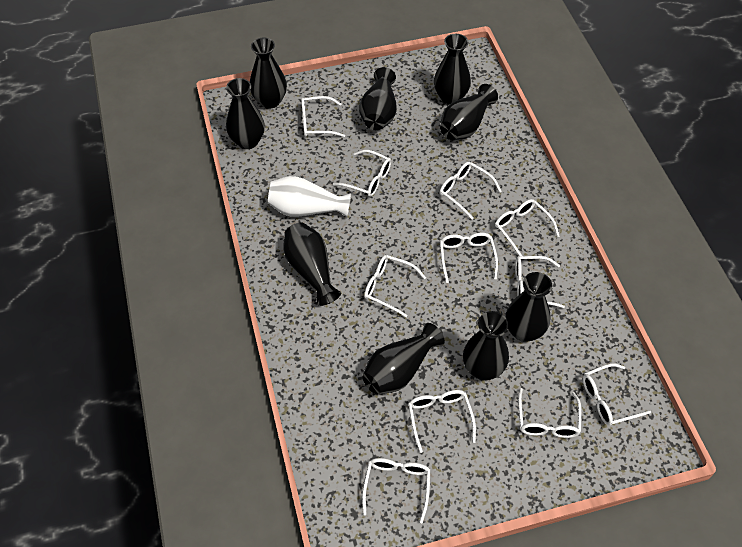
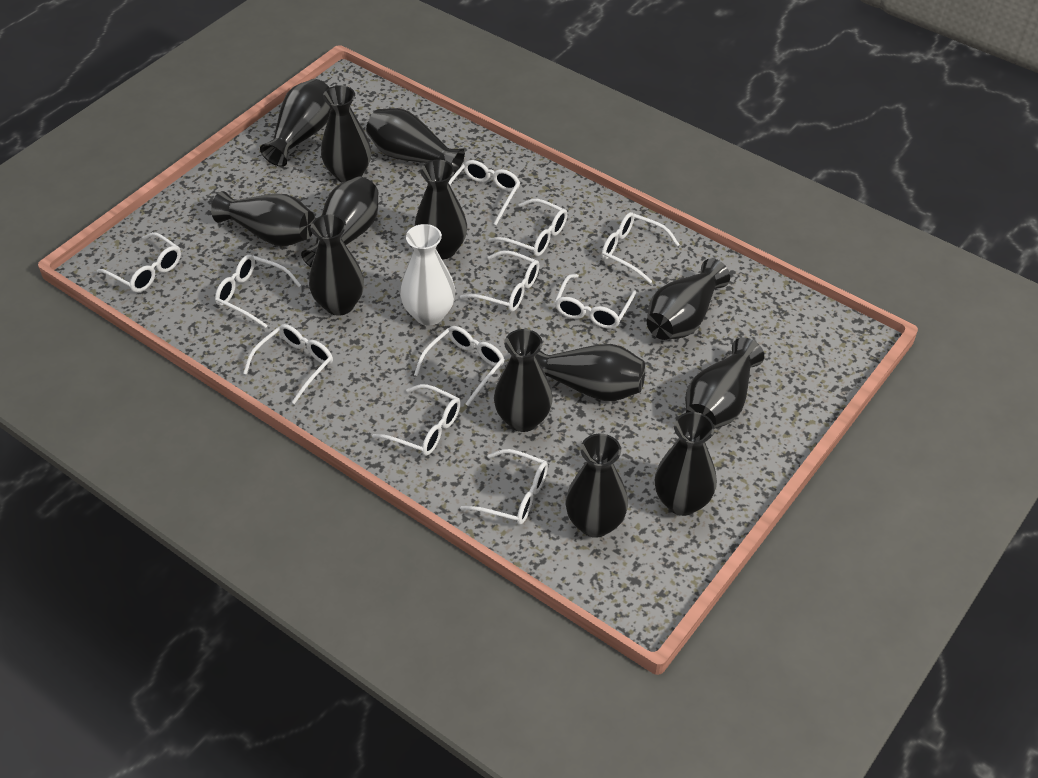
black vase: 9 -> 13

